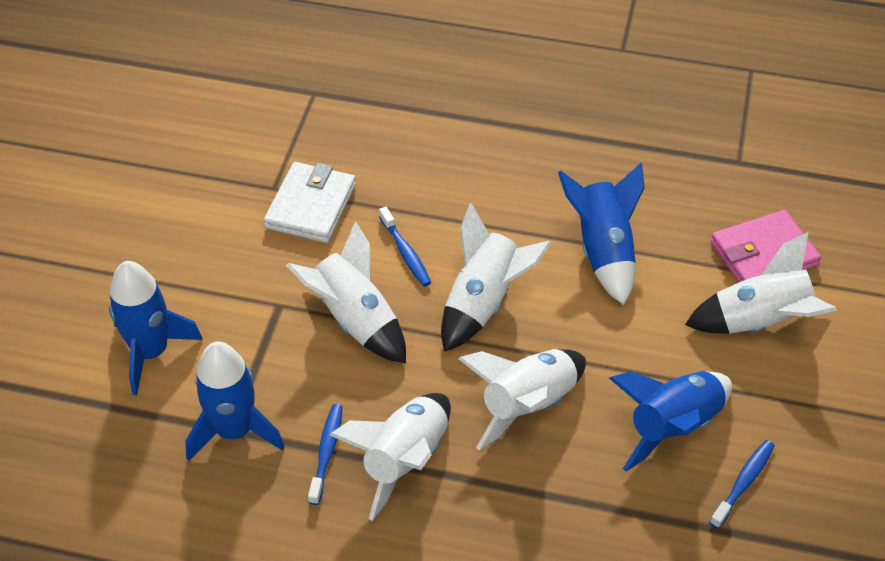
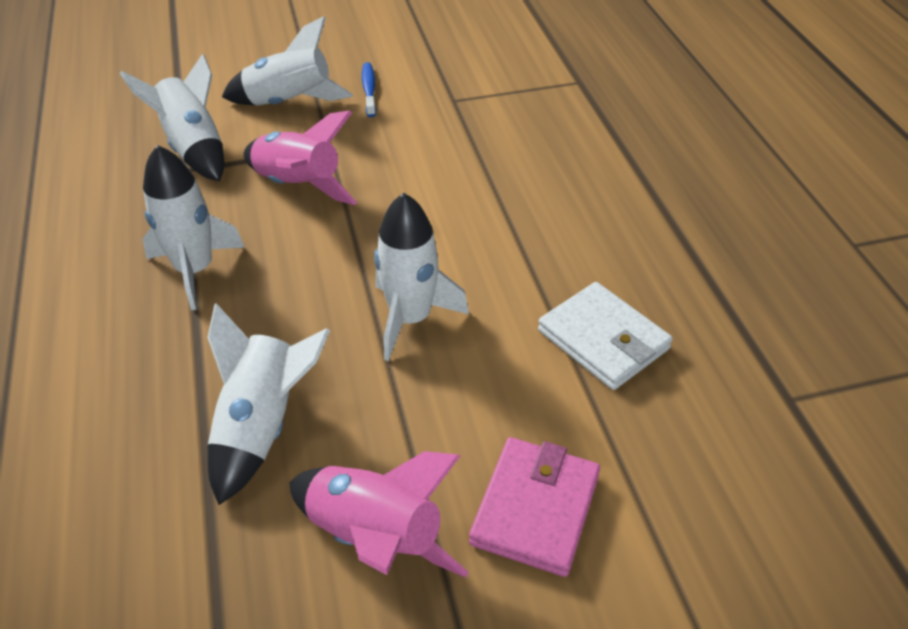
blue rocket: 4 -> 0
blue toothbrush: 3 -> 1
pink rocket: 0 -> 2

